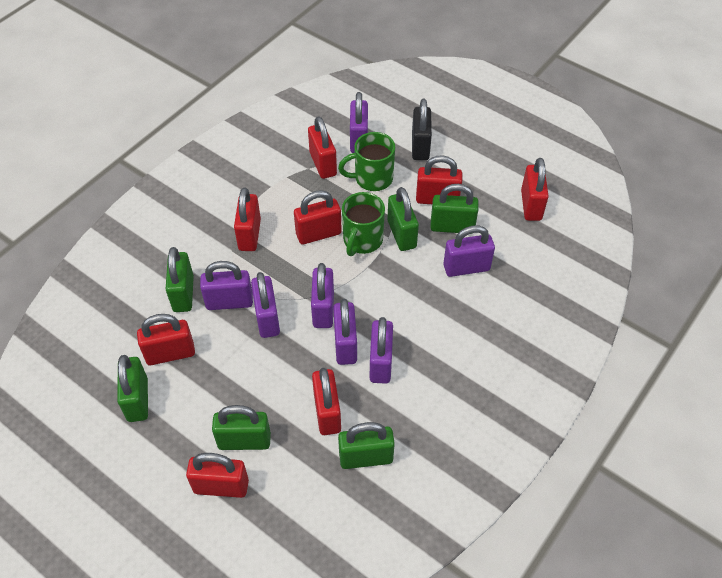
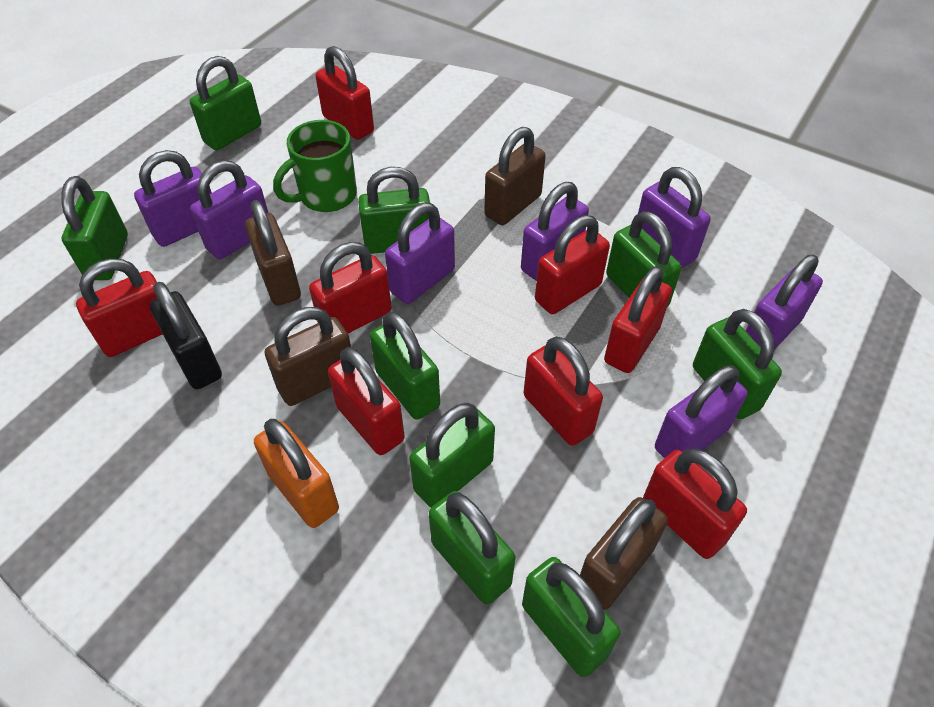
brown padlock: 0 -> 4
green mug: 2 -> 1
green padlock: 6 -> 9
orange padlock: 0 -> 1

